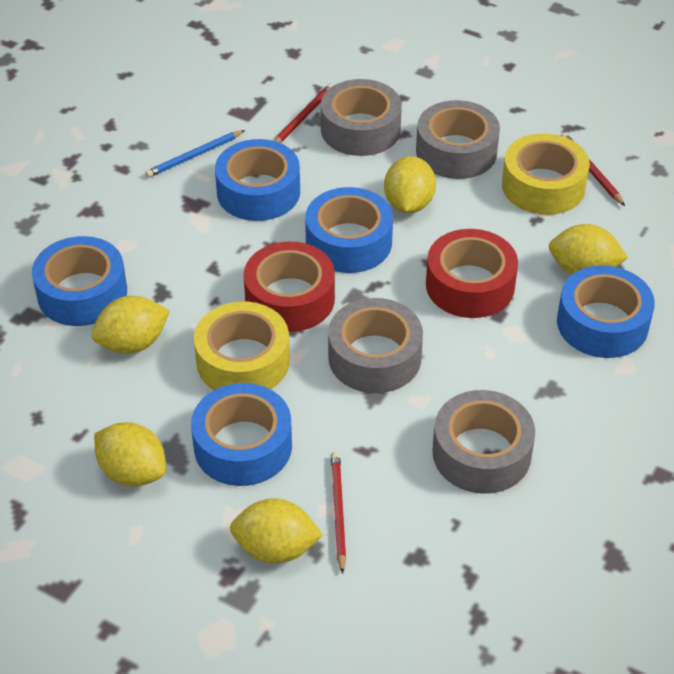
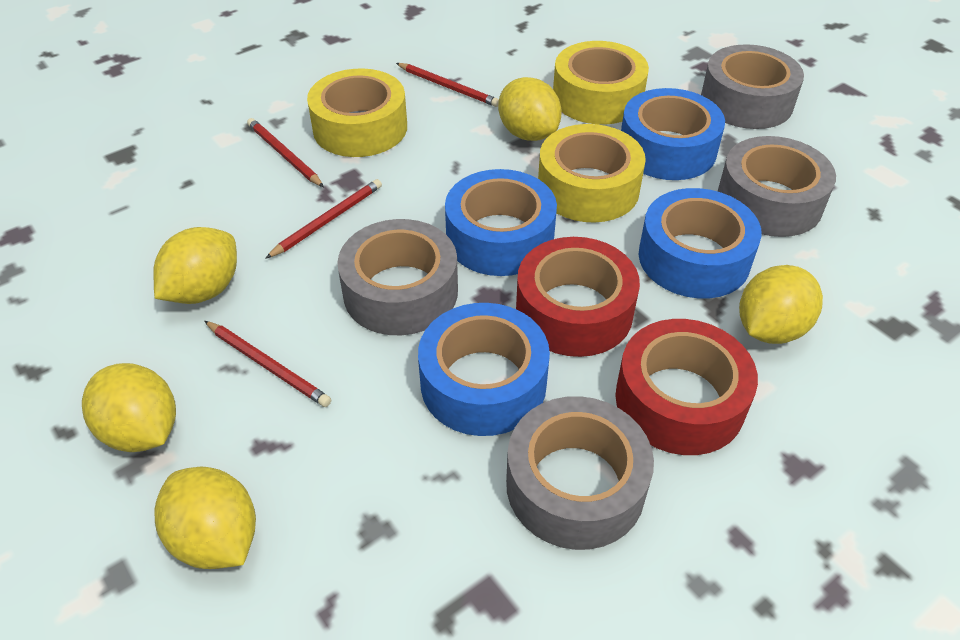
blue pencil: 1 -> 0
blue tape: 5 -> 4
red pencil: 3 -> 4
yellow tape: 2 -> 3

